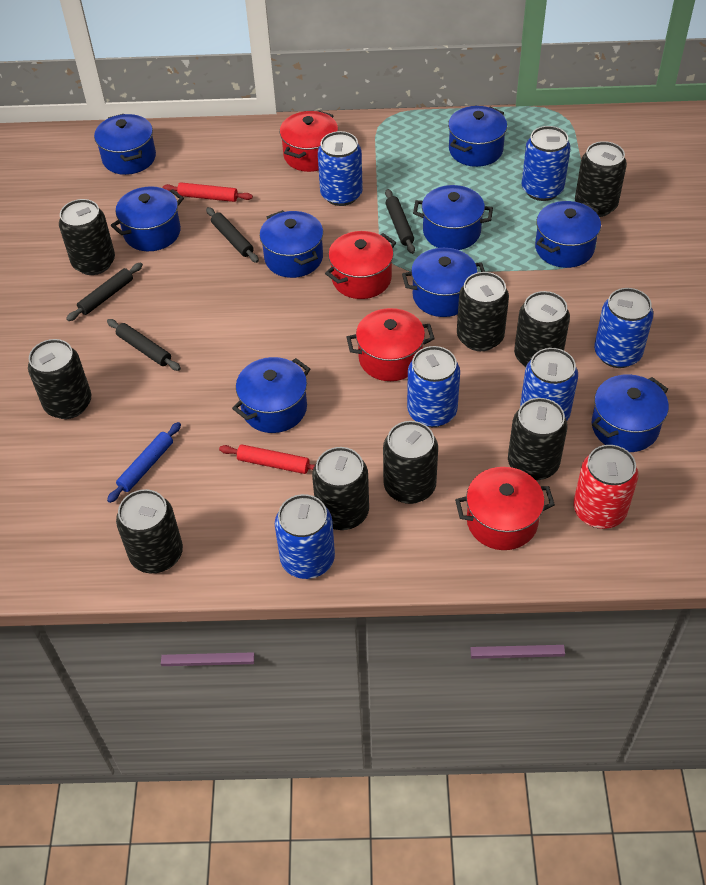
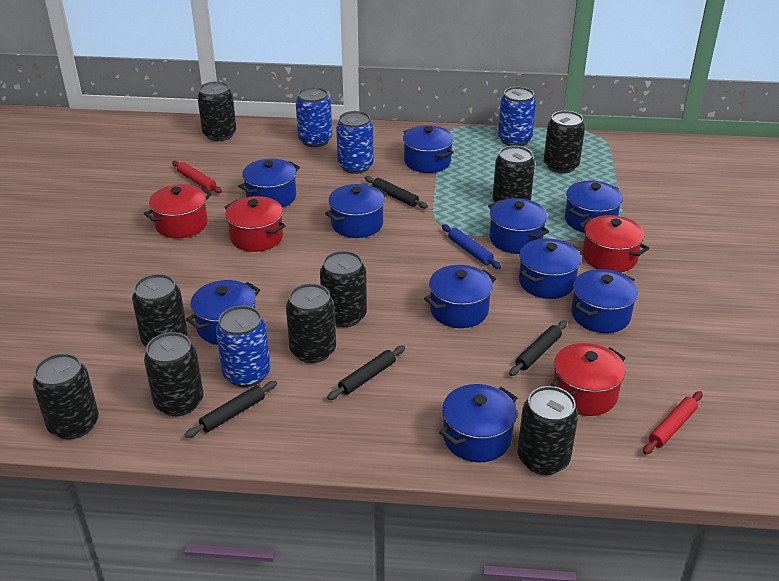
blue can: 6 -> 4
blue pot: 9 -> 10
red can: 1 -> 0

